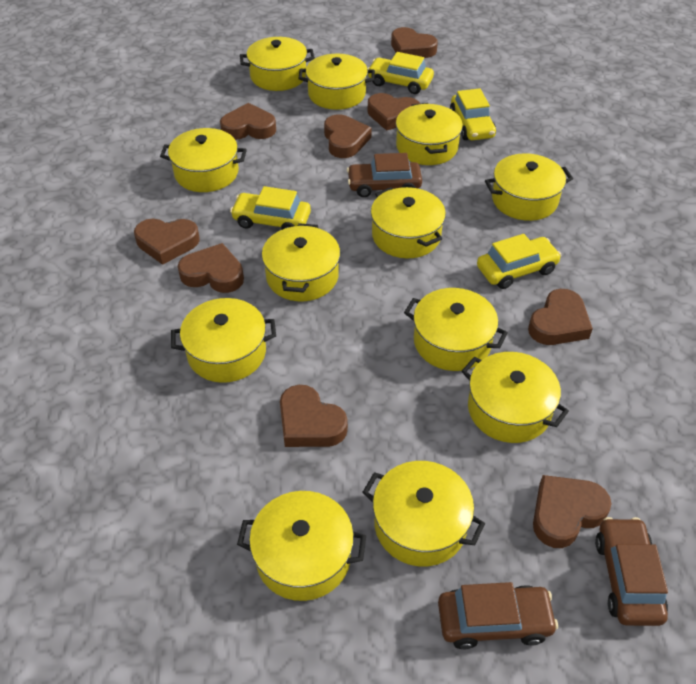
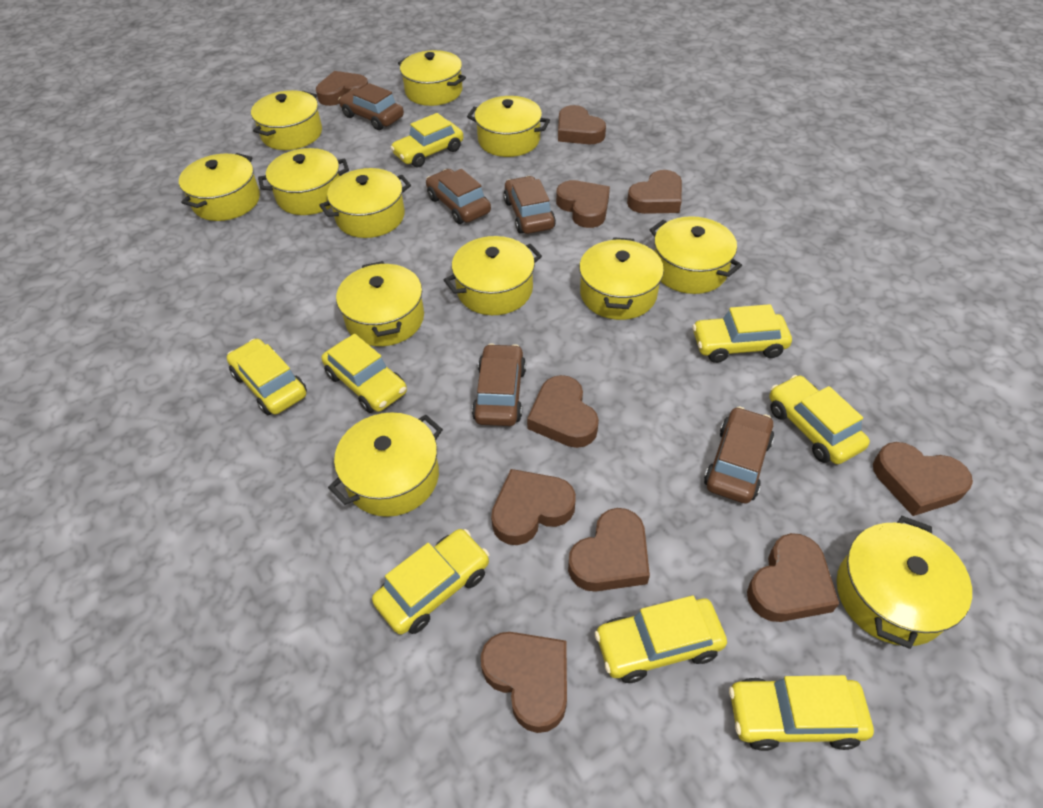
brown car: 3 -> 5
brown heart: 9 -> 10
yellow car: 4 -> 8

